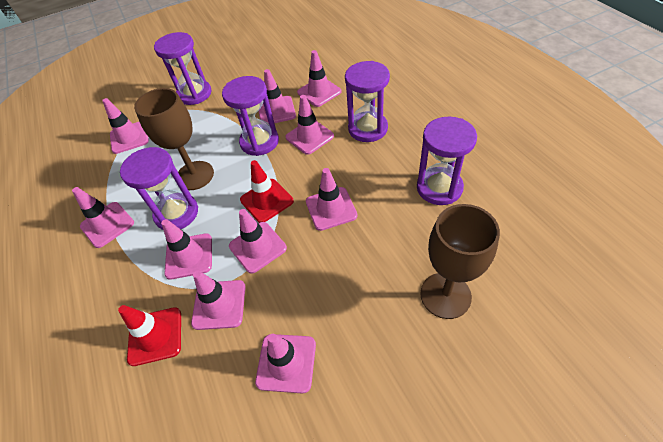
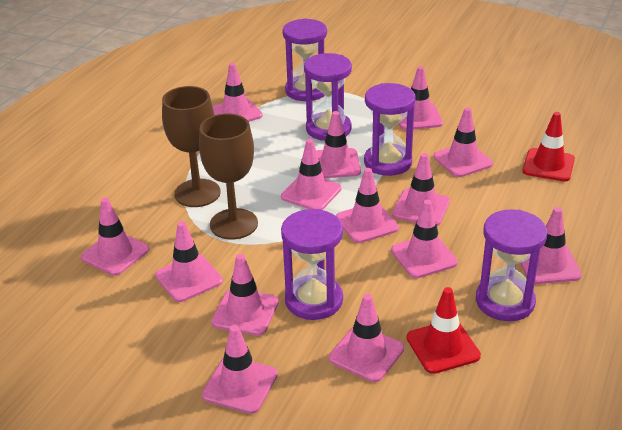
pink traffic cone: 10 -> 14

